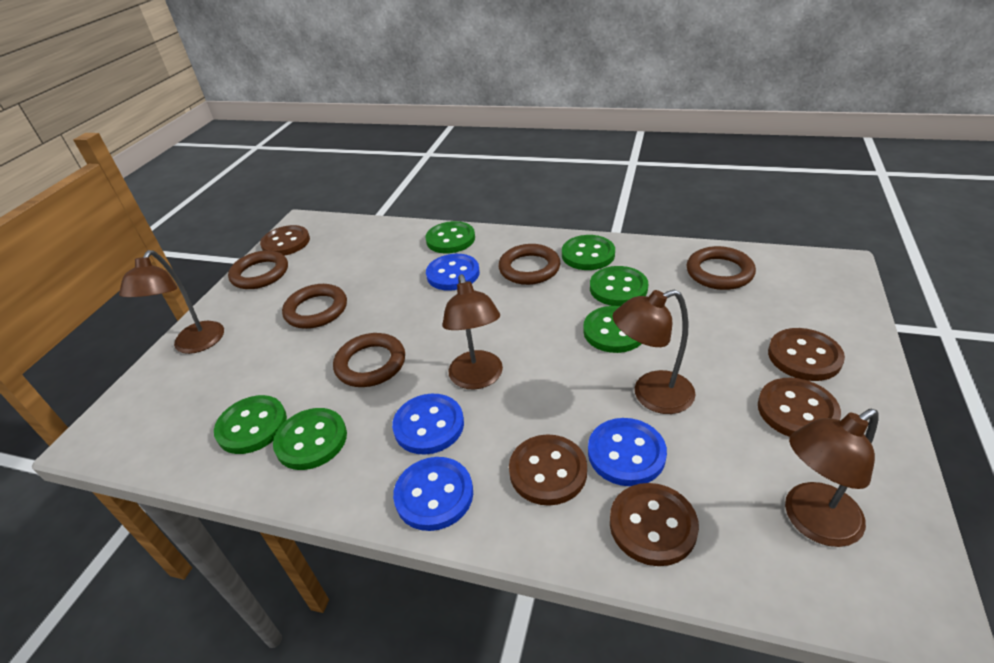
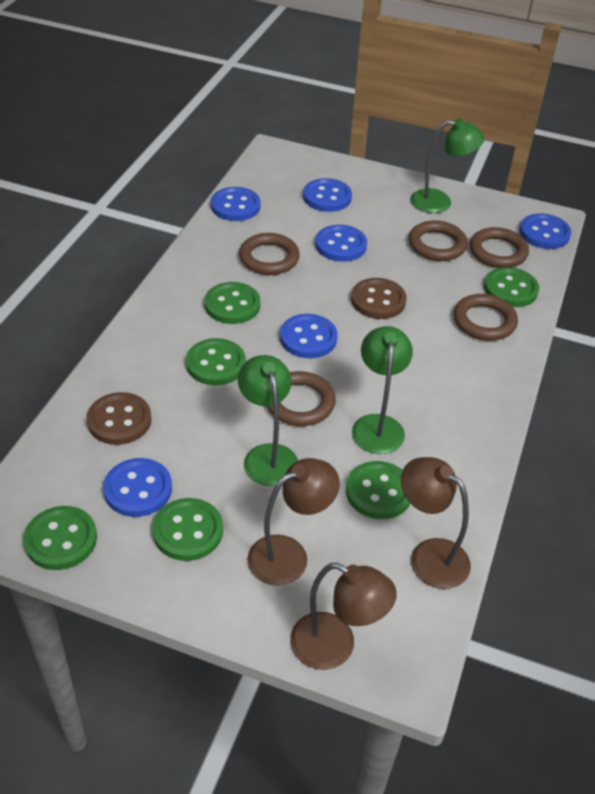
blue button: 4 -> 6
brown button: 5 -> 2
brown lamp: 4 -> 3
green lamp: 0 -> 3

